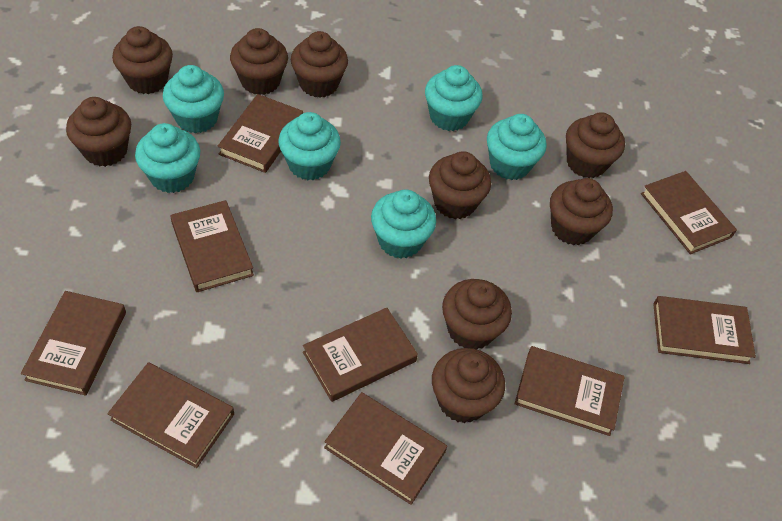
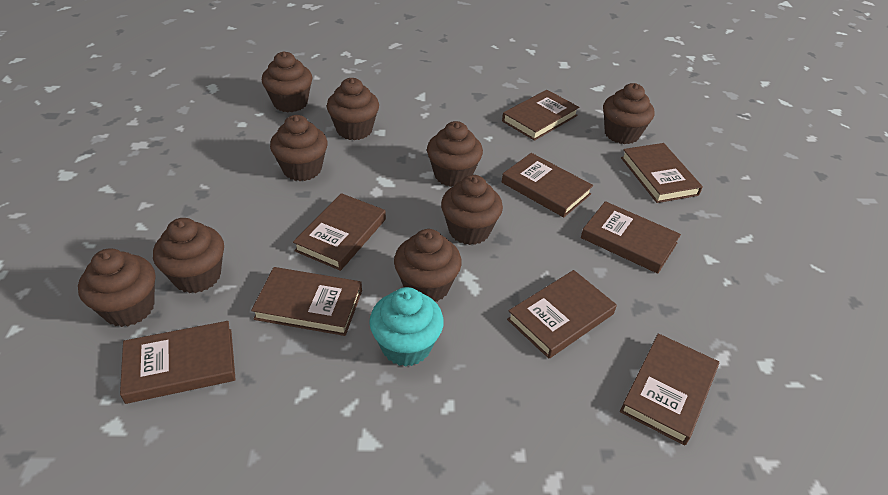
turquoise cupcake: 6 -> 1

